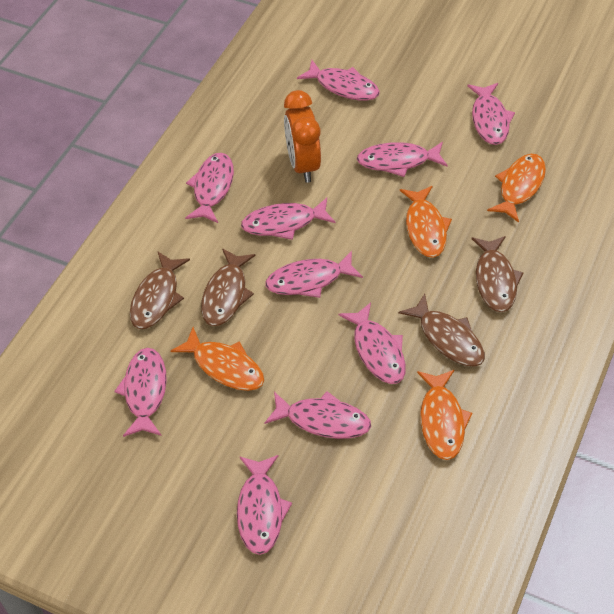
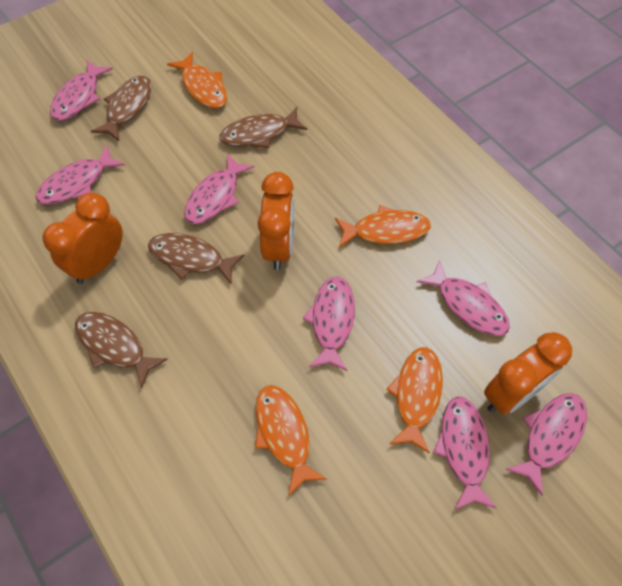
orange clock: 1 -> 3
pink fish: 10 -> 7

